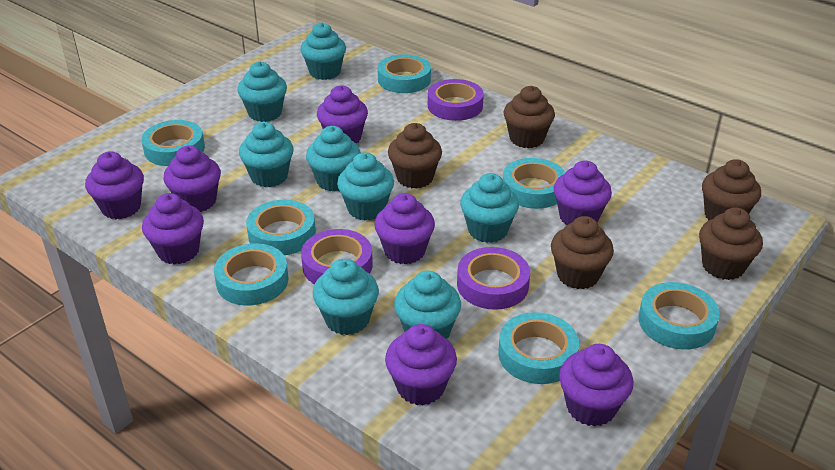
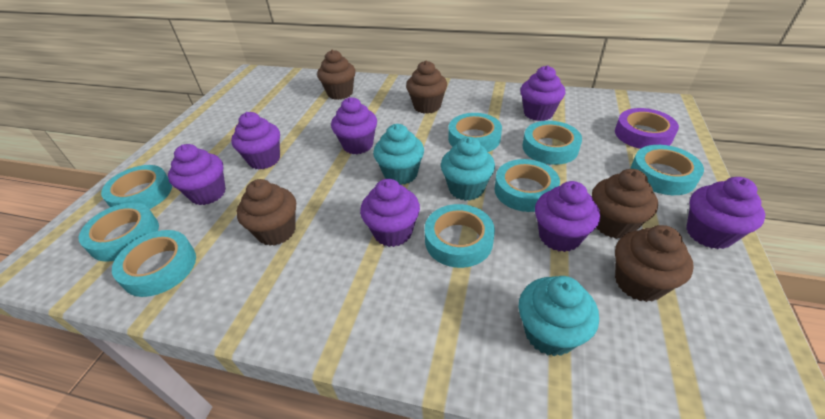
purple cupcake: 8 -> 7
purple tape: 3 -> 1
turquoise cupcake: 8 -> 3
turquoise tape: 7 -> 8

